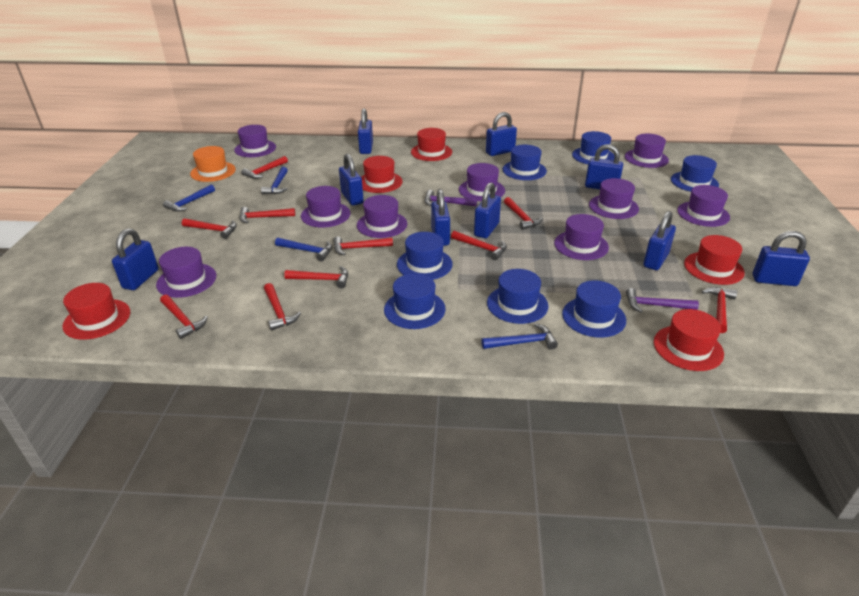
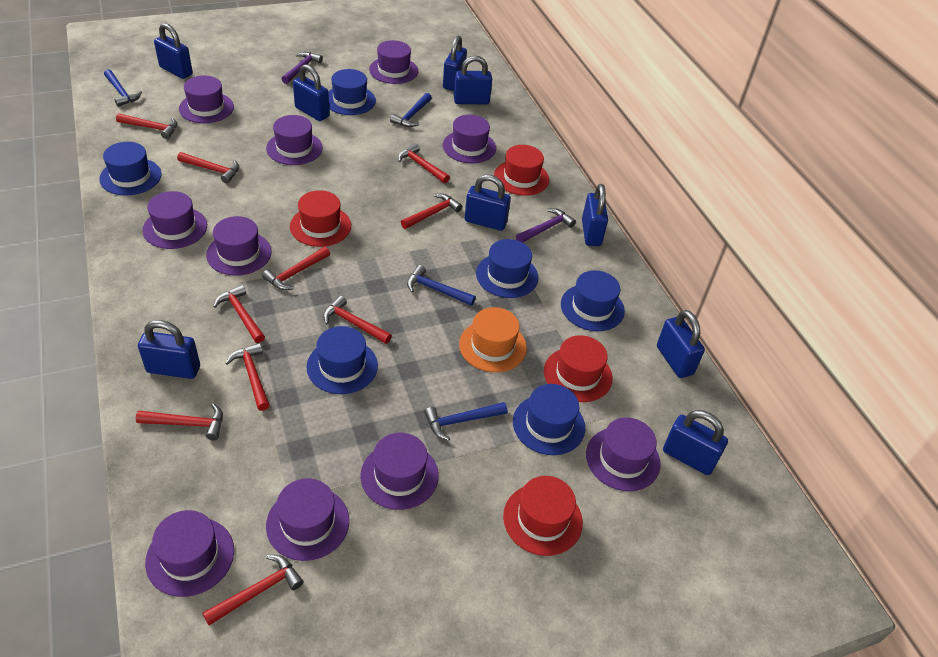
blue hat: 7 -> 6
purple hat: 9 -> 10
red hat: 5 -> 4

